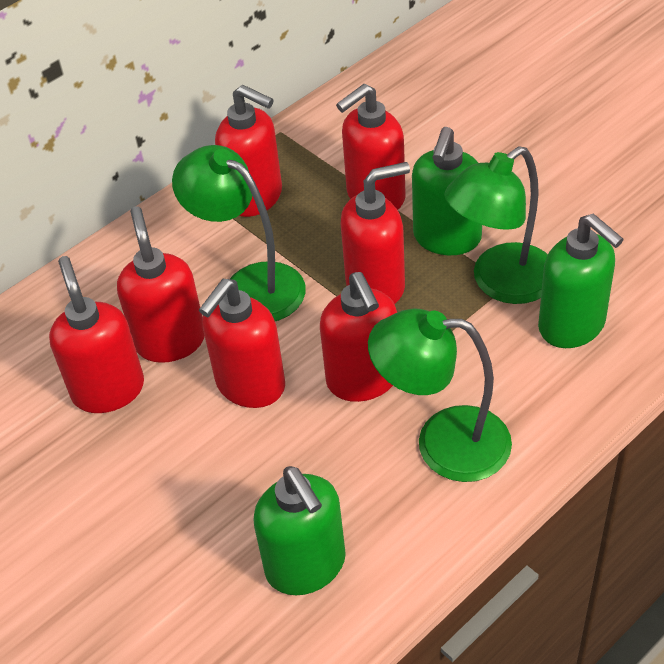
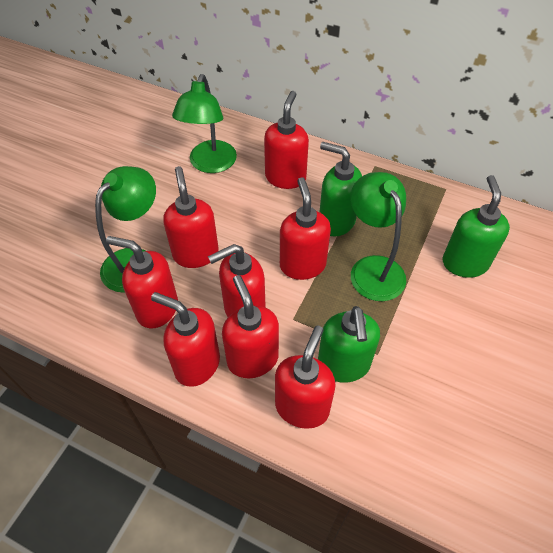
red soap dispenser: 7 -> 8

